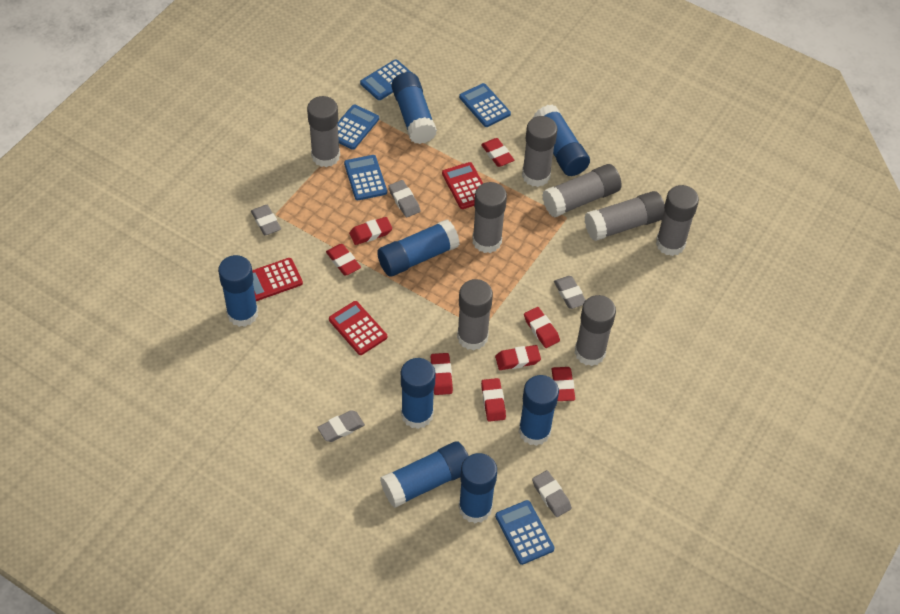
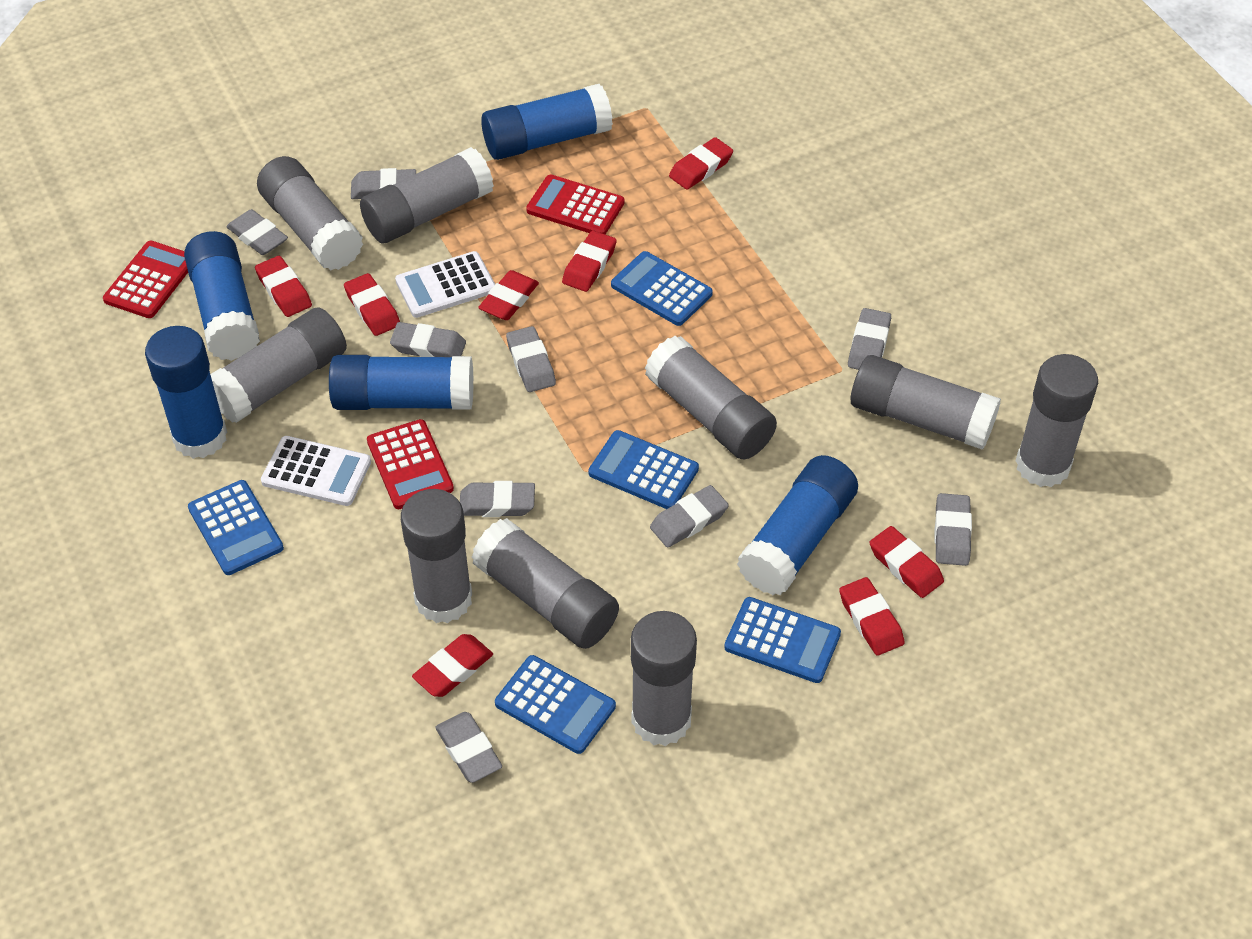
blue glue stick: 8 -> 5
grey eraser: 5 -> 9
grey glue stick: 8 -> 9
white calculator: 0 -> 2

